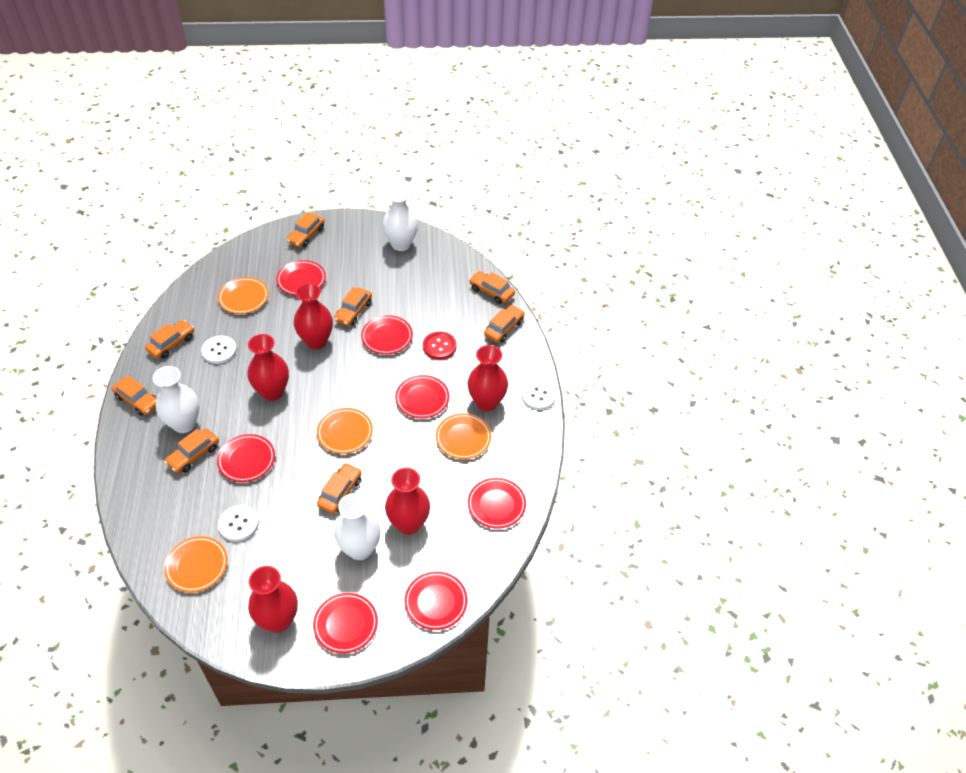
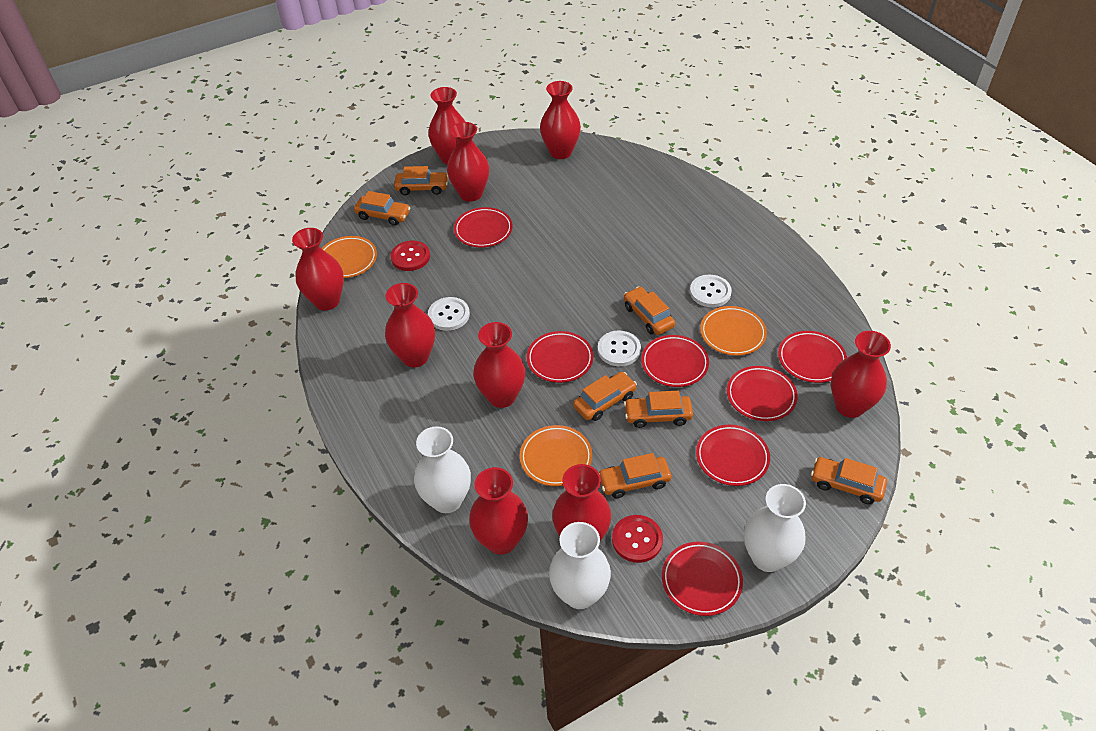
orange car: 8 -> 7
orange plate: 4 -> 3
red button: 1 -> 2
red vase: 5 -> 9

